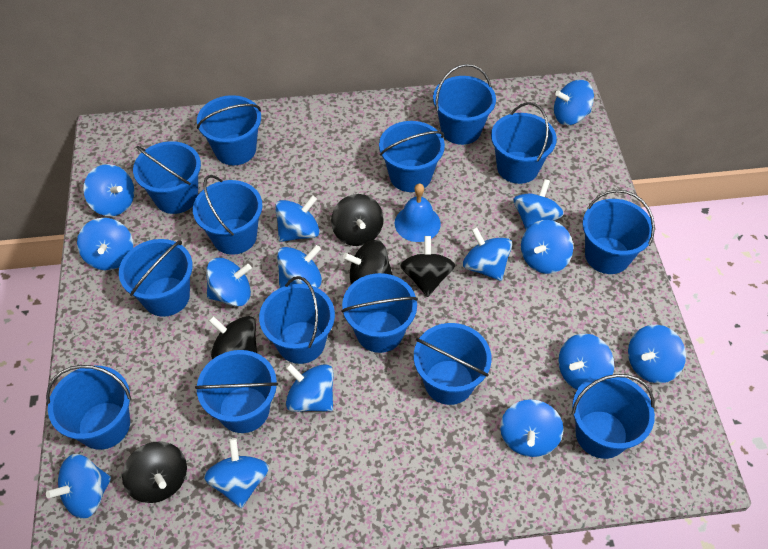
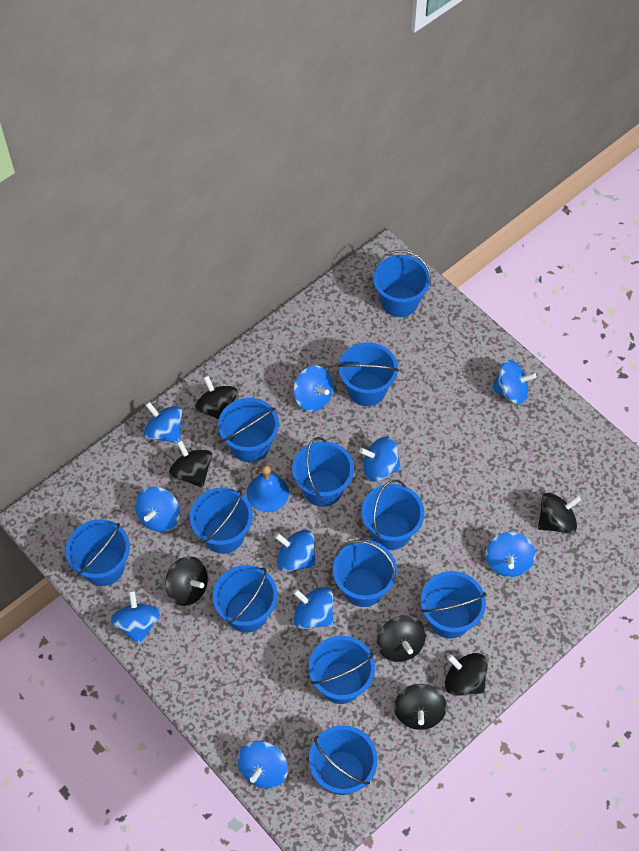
black spinning top: 5 -> 7
blue bucket: 14 -> 12
blue spinning top: 15 -> 10

